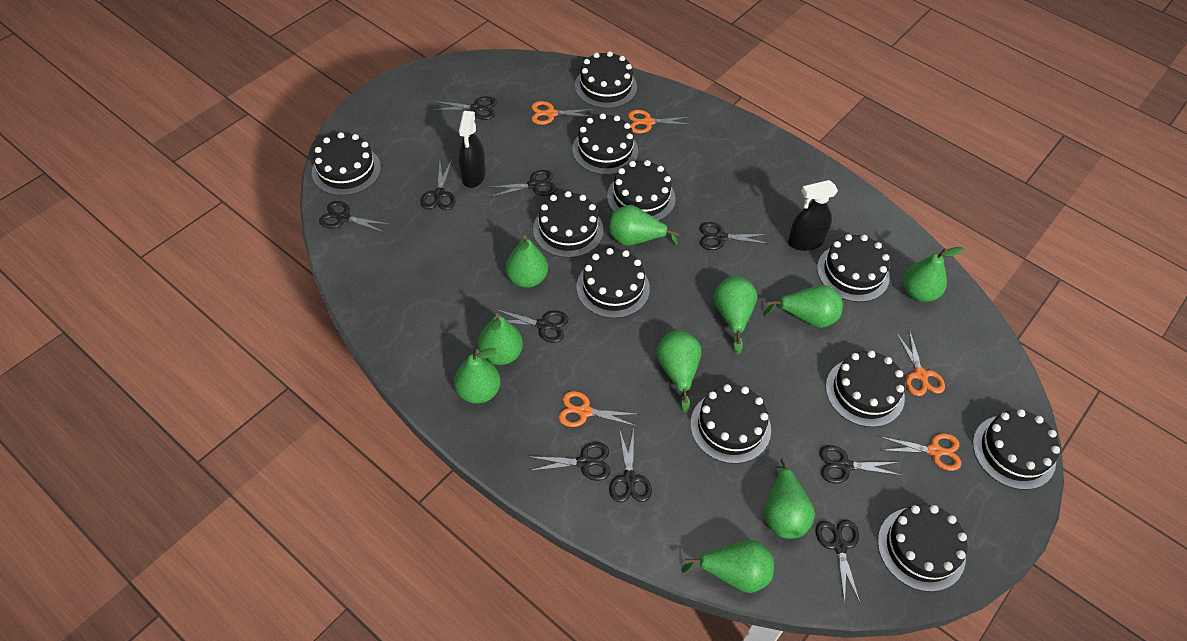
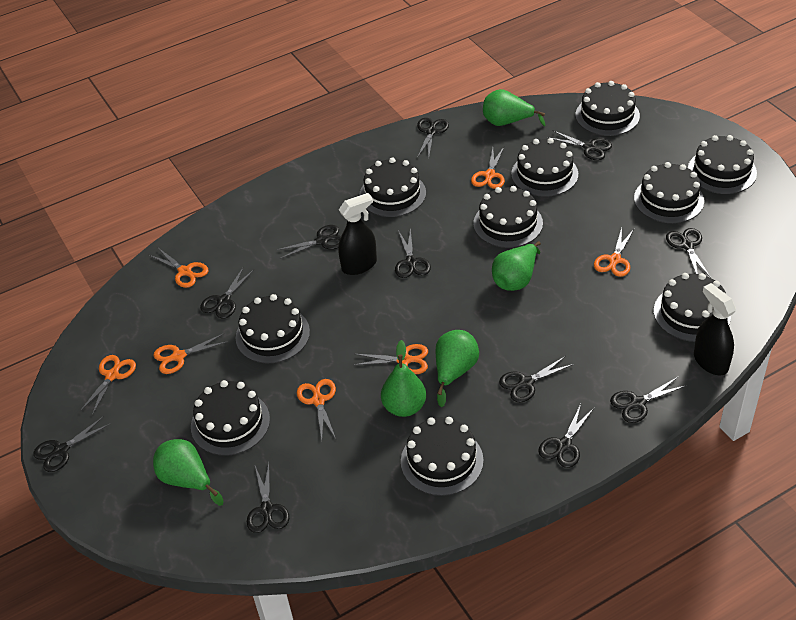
black cake: 11 -> 10
black scissors: 10 -> 11
green pear: 10 -> 5
orange scissors: 5 -> 7

